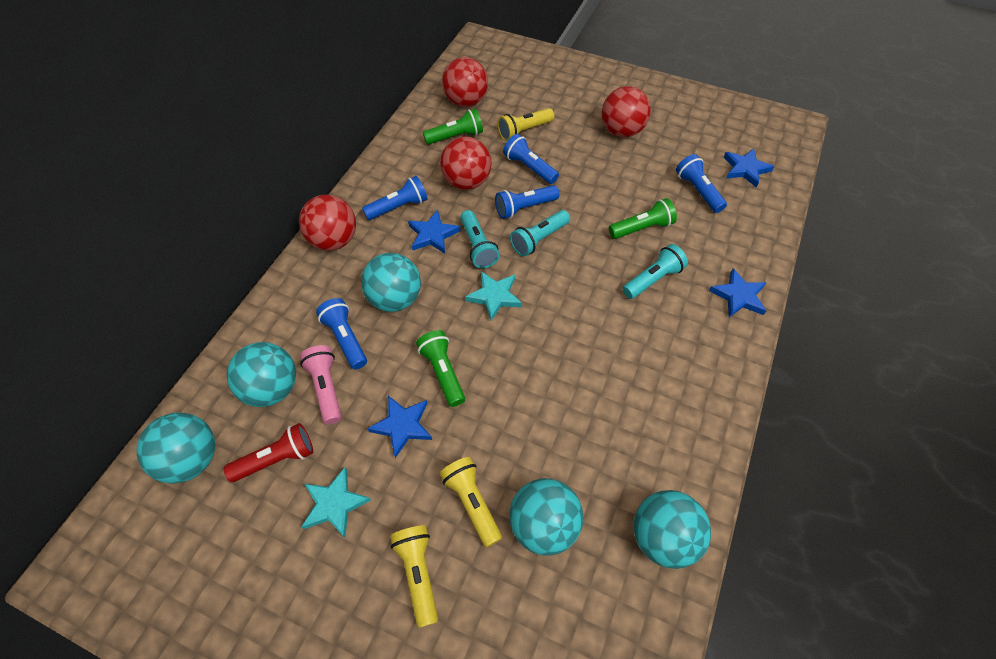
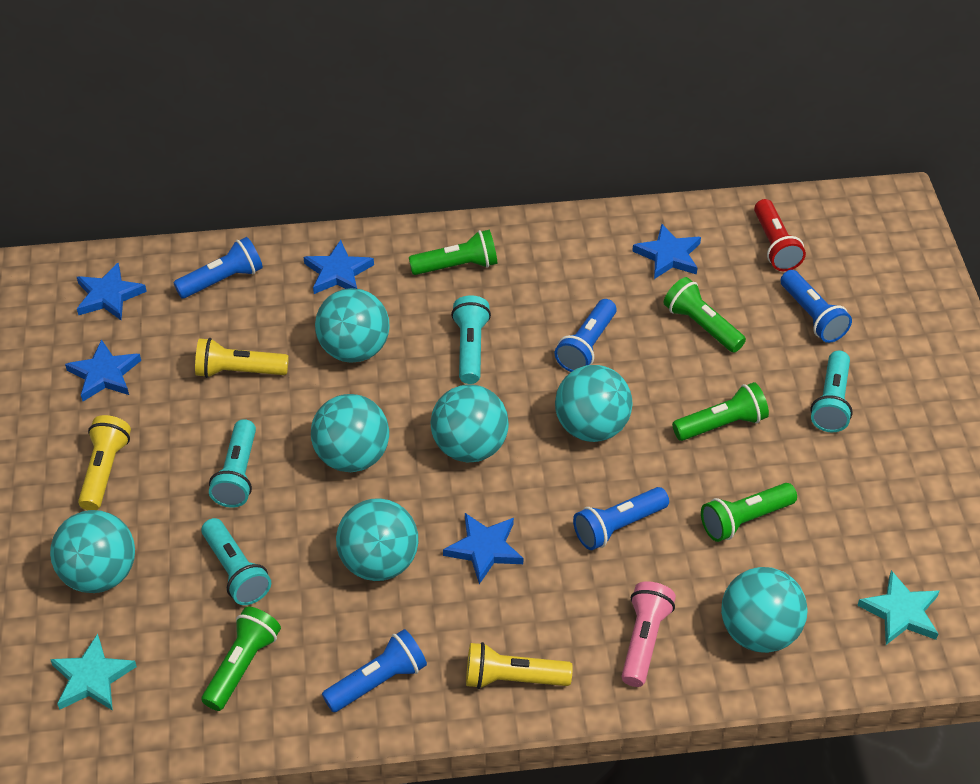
blue star: 4 -> 5
green flashlight: 3 -> 5
red ball: 4 -> 0
turquoise ball: 5 -> 7
turquoise flashlight: 3 -> 4

